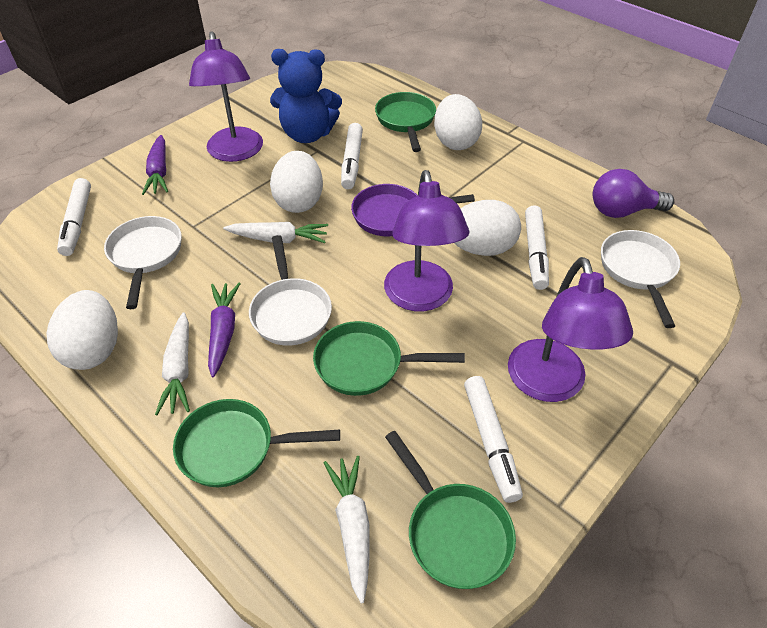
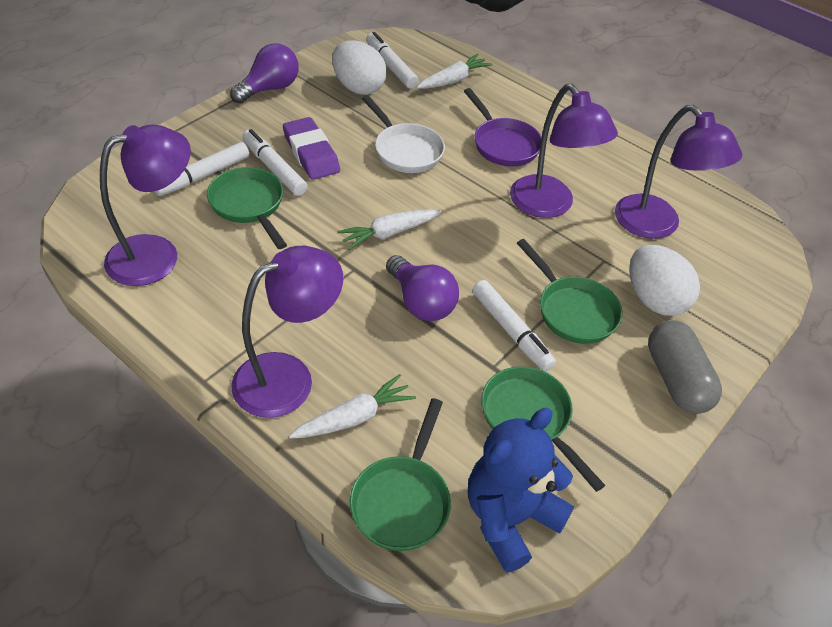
grey capsule: 0 -> 1
purple carrot: 2 -> 0
purple eraser: 0 -> 1
purple lamp: 3 -> 4
purple light bulb: 1 -> 2
white egg: 4 -> 2
white pan: 3 -> 1

